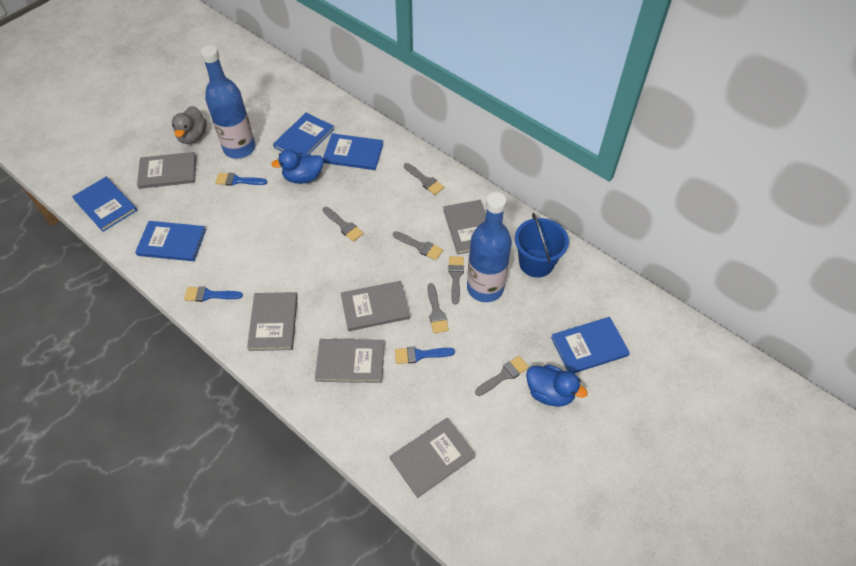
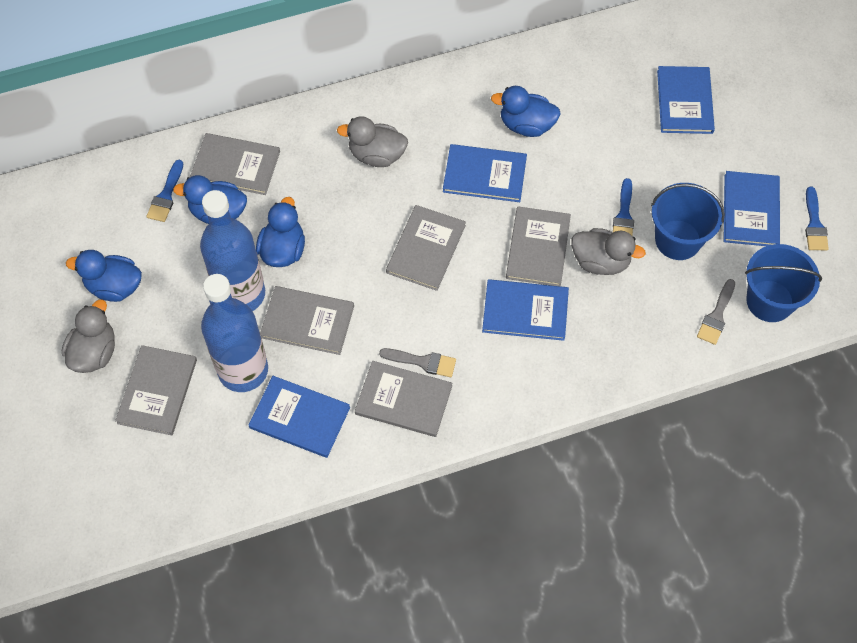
blue bucket: 1 -> 2
blue duck: 2 -> 4
grey brush: 6 -> 2
grey duck: 1 -> 3

